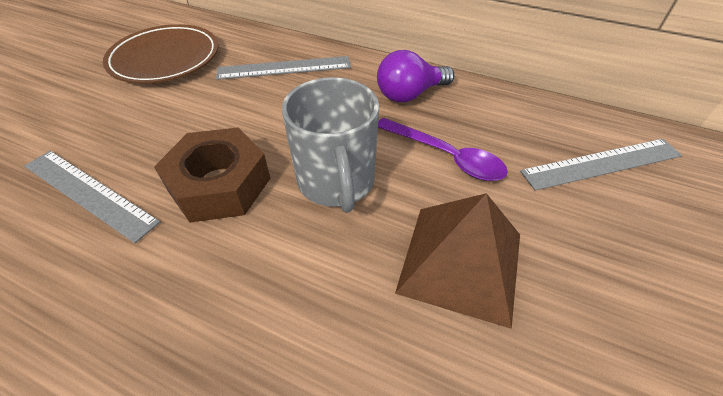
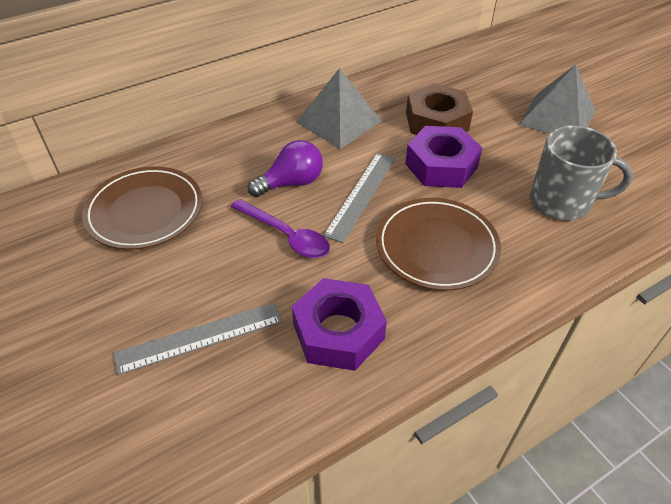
brown plate: 1 -> 2
brown pyramid: 1 -> 0
grey pyramid: 0 -> 2
grey ruler: 3 -> 2
purple nut: 0 -> 2

